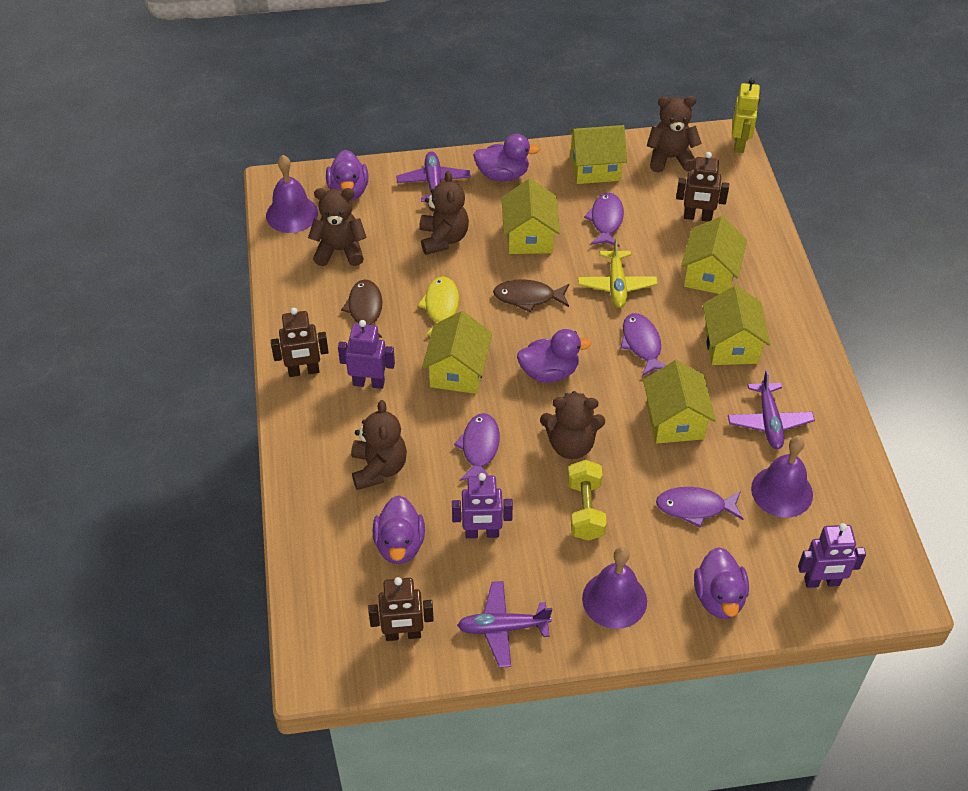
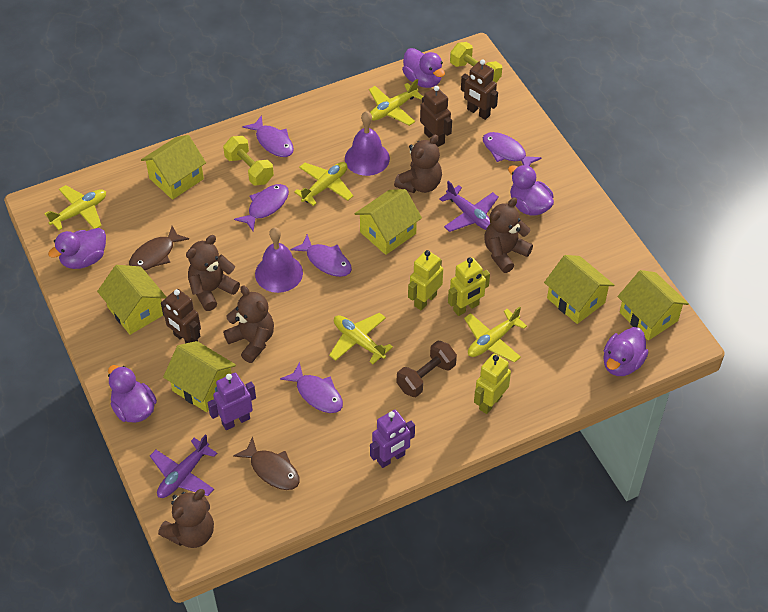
brown dumbbell: 0 -> 1
purple bell: 3 -> 2
purple fish: 4 -> 5
purple plane: 3 -> 2
purple robot: 3 -> 2
yellow dumbbell: 1 -> 2
yellow fish: 1 -> 0
yellow plane: 1 -> 5
yellow robot: 1 -> 3

